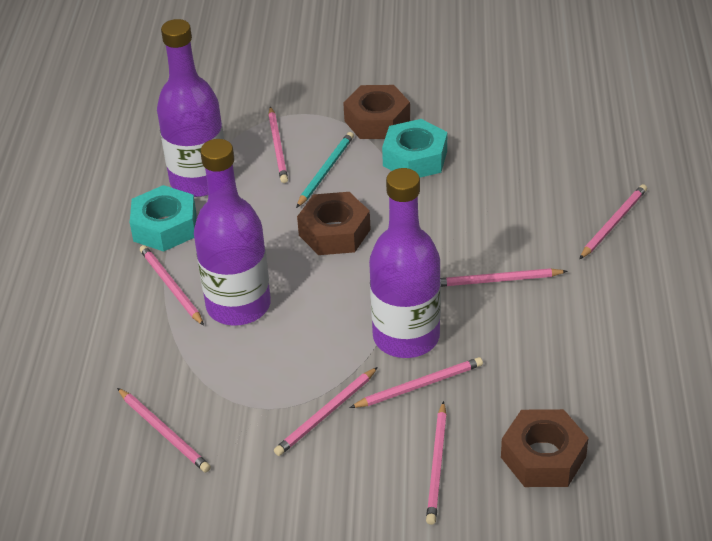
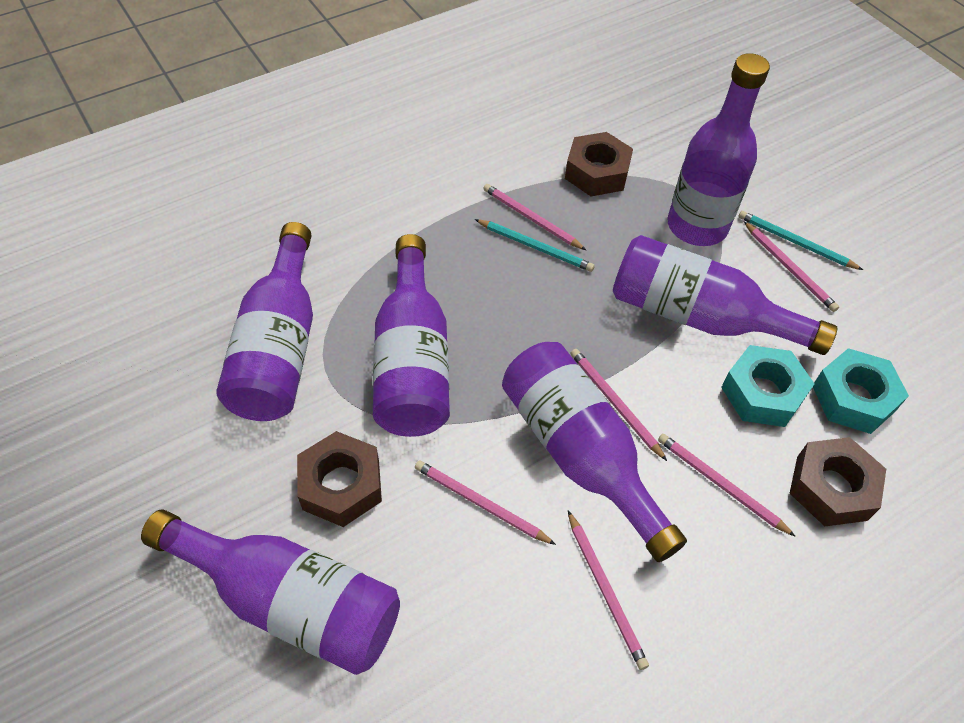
pink pencil: 8 -> 6
purple bottle: 3 -> 6
turquoise pencil: 1 -> 2

